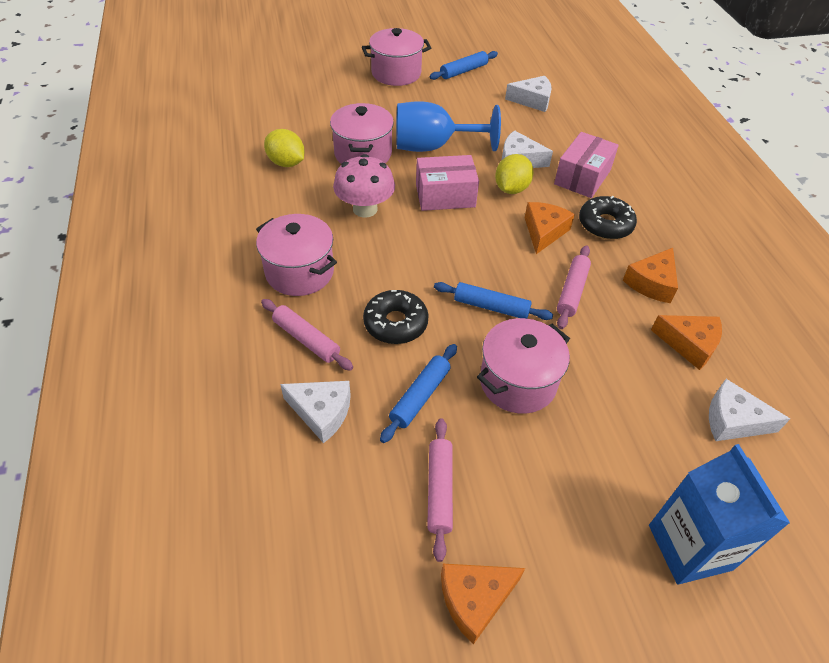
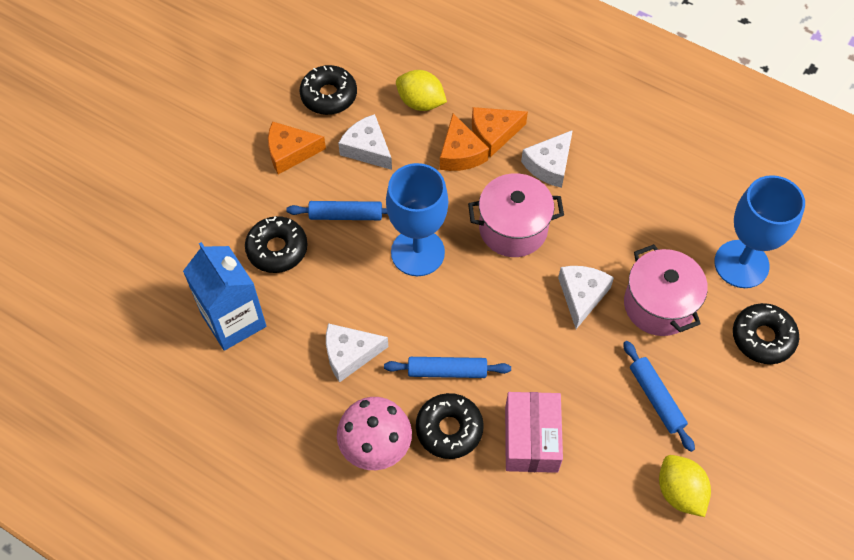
black donut: 2 -> 4
blue goblet: 1 -> 2
orange cheese: 4 -> 3
pink box: 2 -> 1
pink pot: 4 -> 2
pink rolling pin: 3 -> 0

